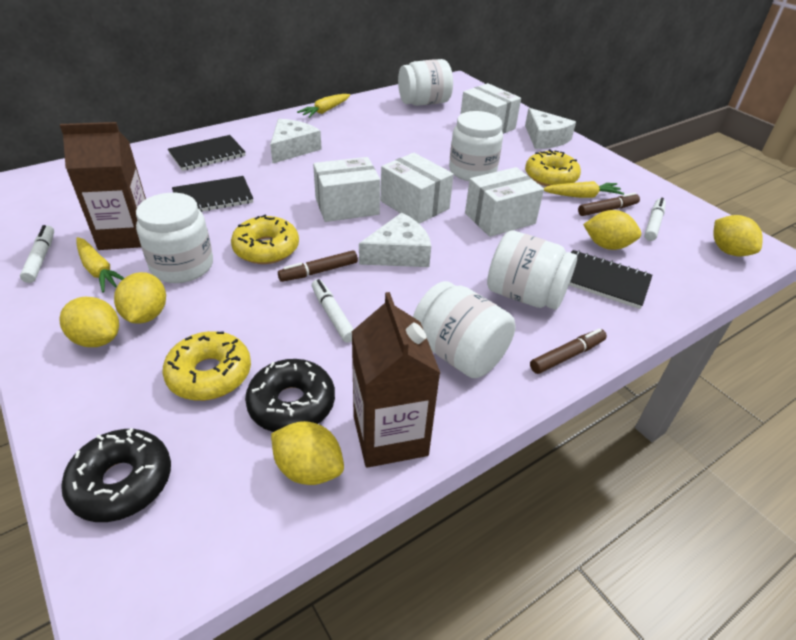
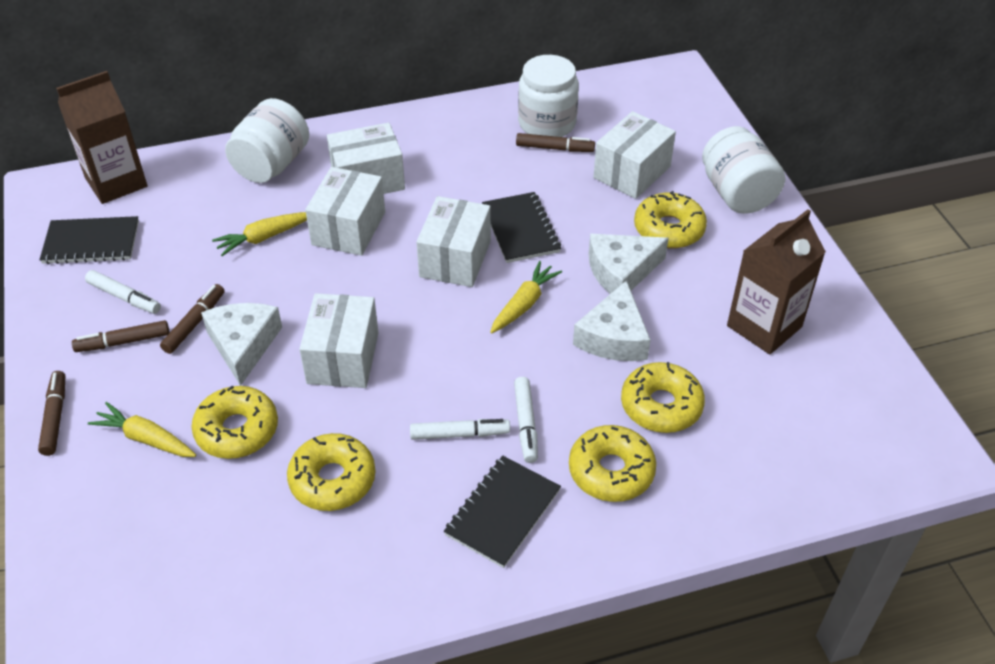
black donut: 2 -> 0
brown marker: 3 -> 4
white box: 4 -> 5
white jar: 5 -> 3
yellow donut: 3 -> 5
yellow lemon: 5 -> 0

